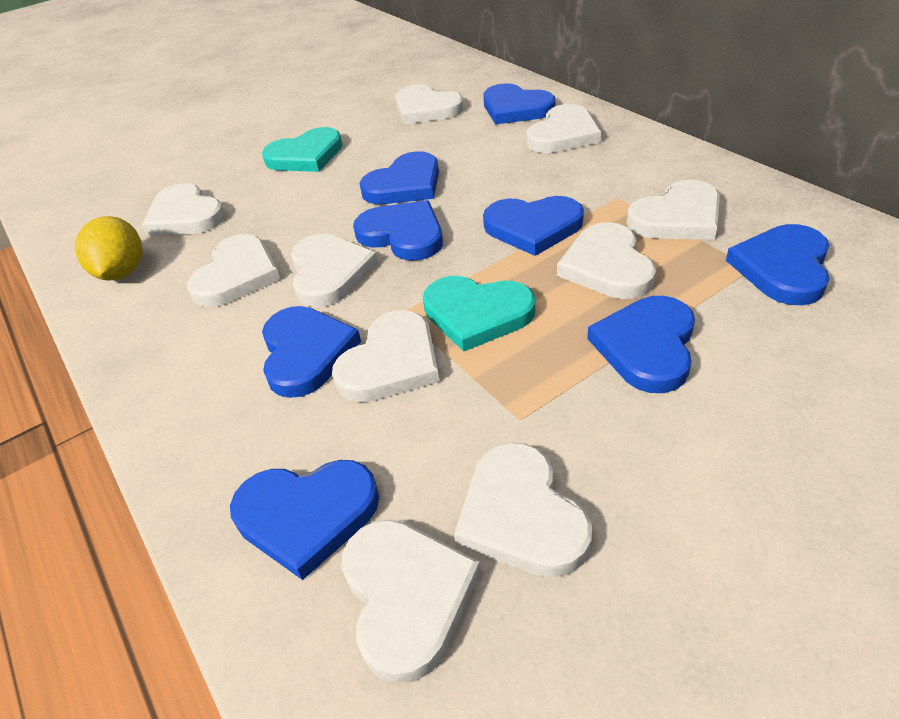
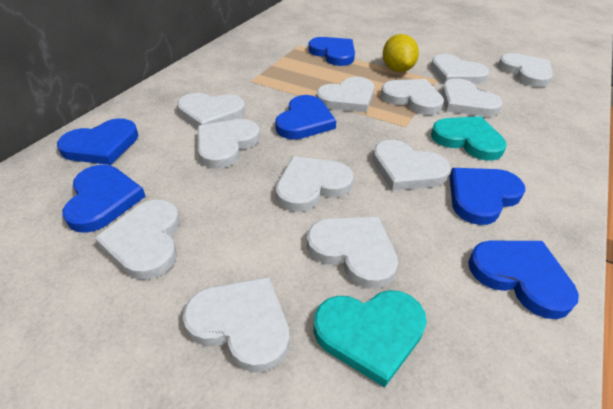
blue heart: 8 -> 6
white heart: 10 -> 12

